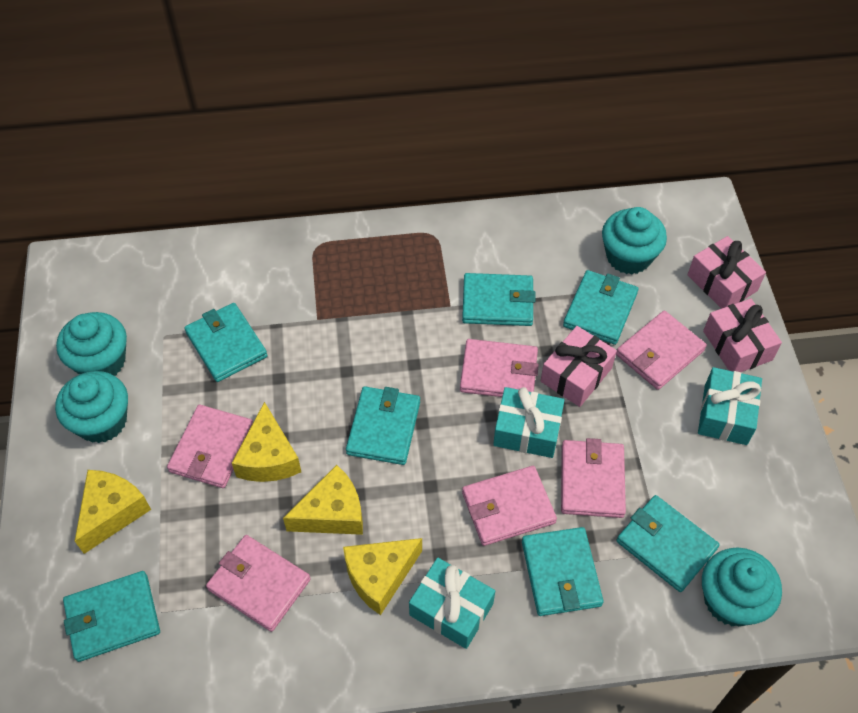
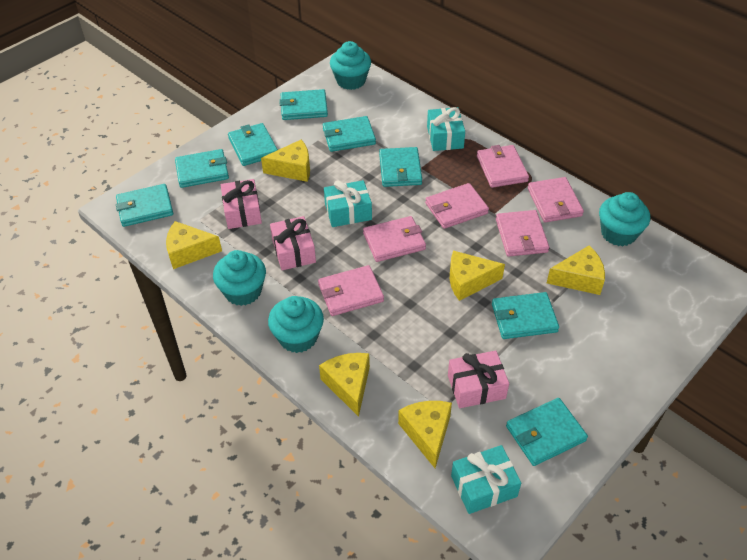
turquoise wallet: 7 -> 8
yellow cheese: 4 -> 6

